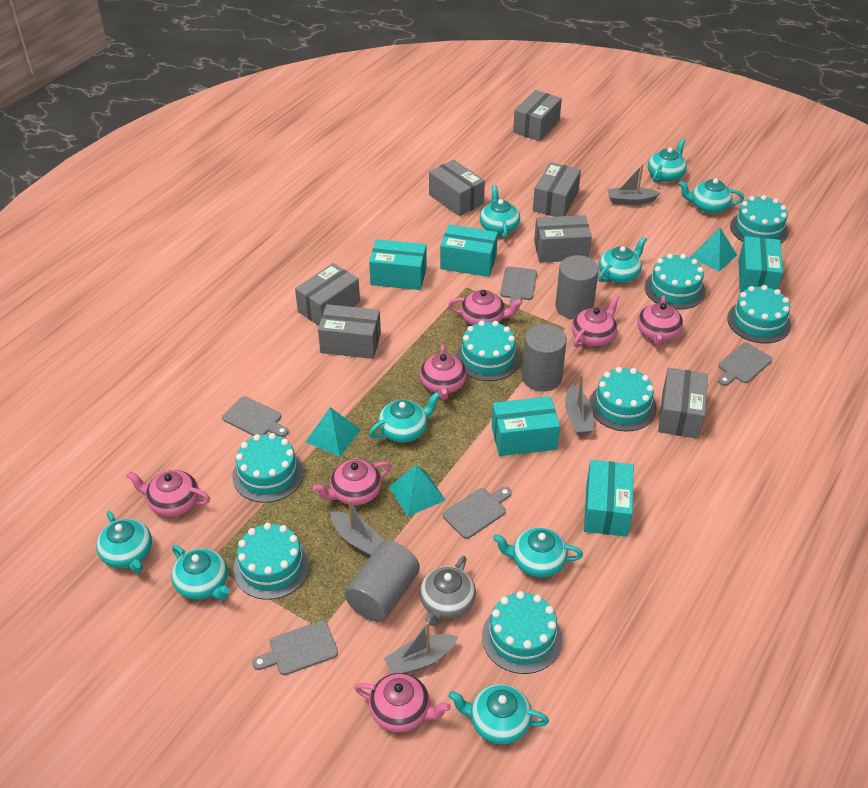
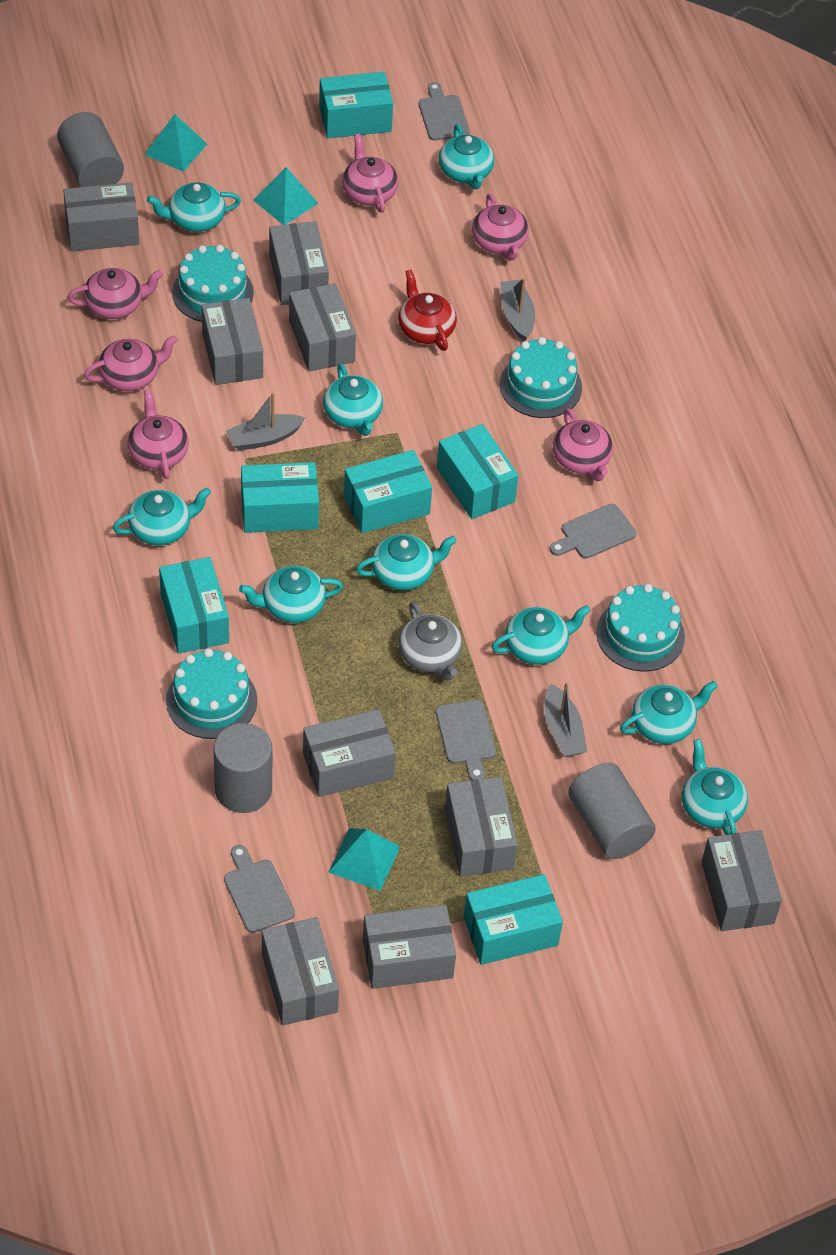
grey boat: 4 -> 3
grey box: 7 -> 9
grey cutting board: 5 -> 4
pink teapot: 7 -> 6
red teapot: 0 -> 1
turquoise box: 5 -> 6
turquoise cake: 8 -> 4

